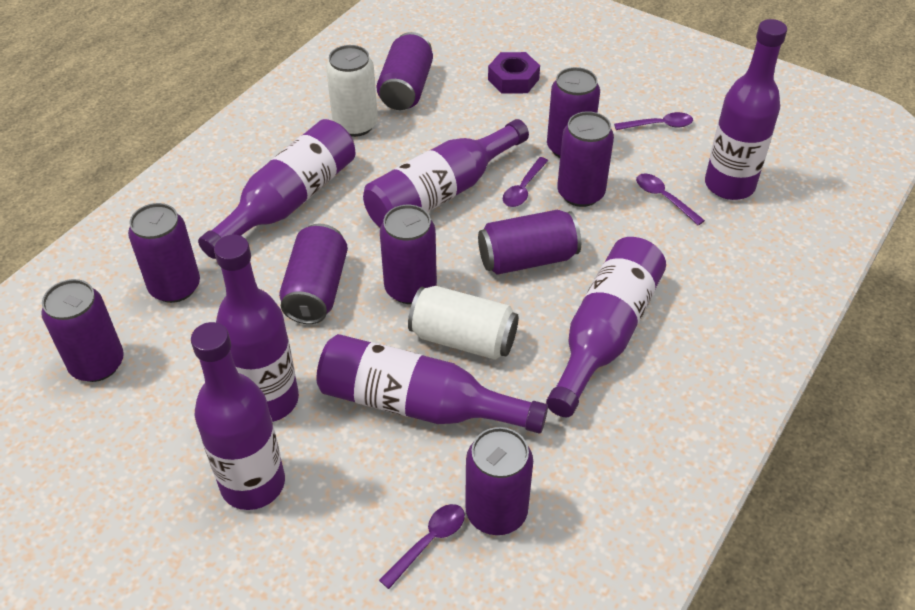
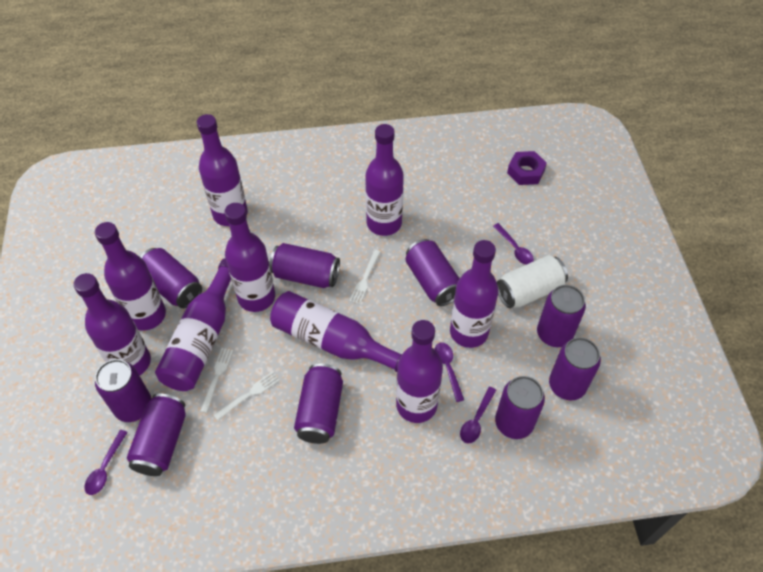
purple bottle: 7 -> 9
white can: 2 -> 1
white fork: 0 -> 3

